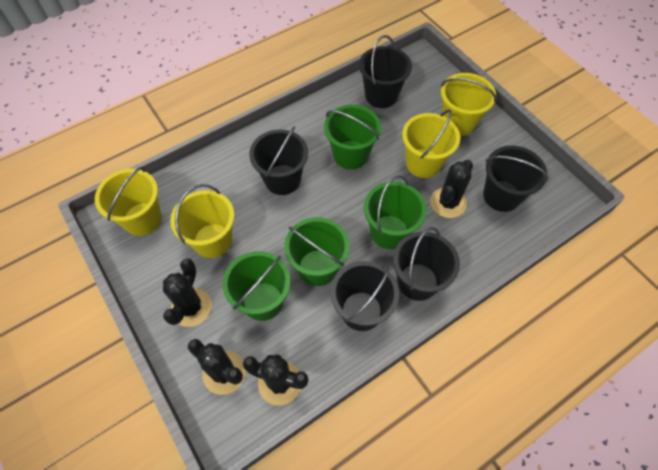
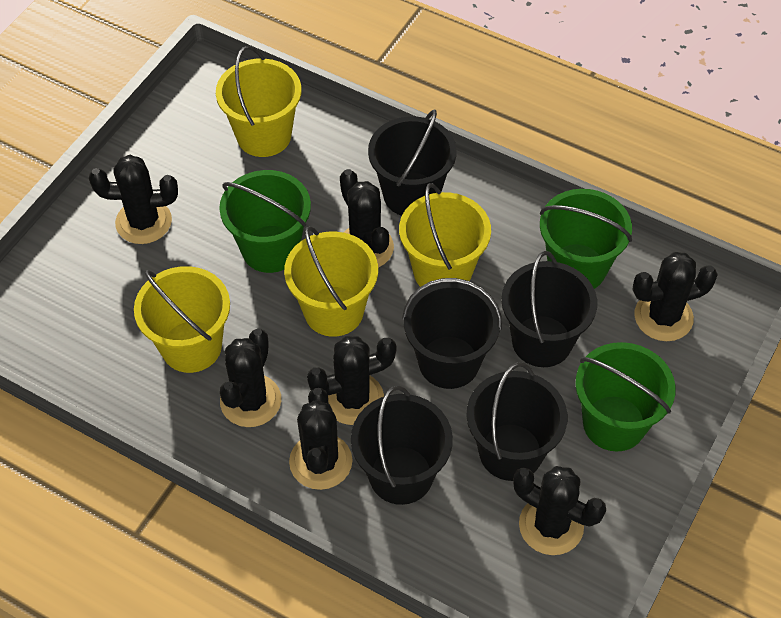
black cactus: 4 -> 7
green bucket: 4 -> 3

